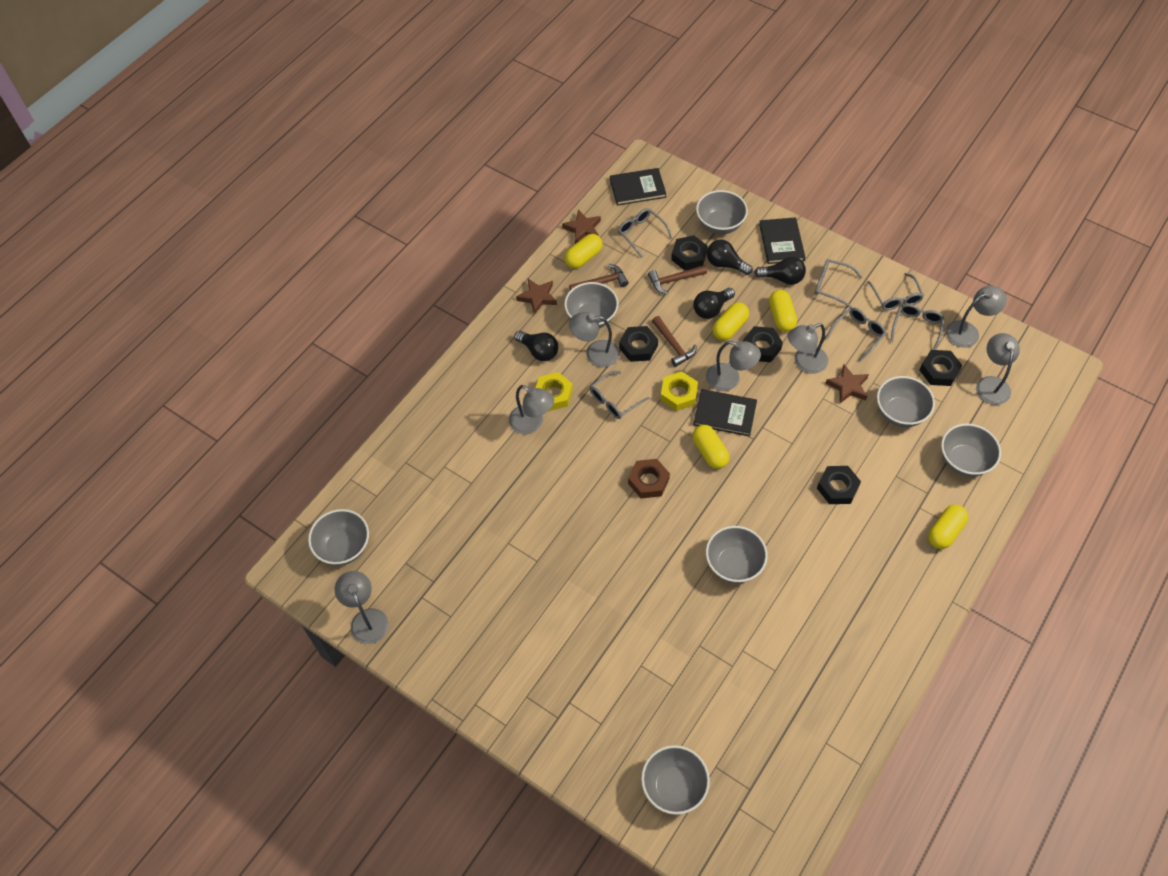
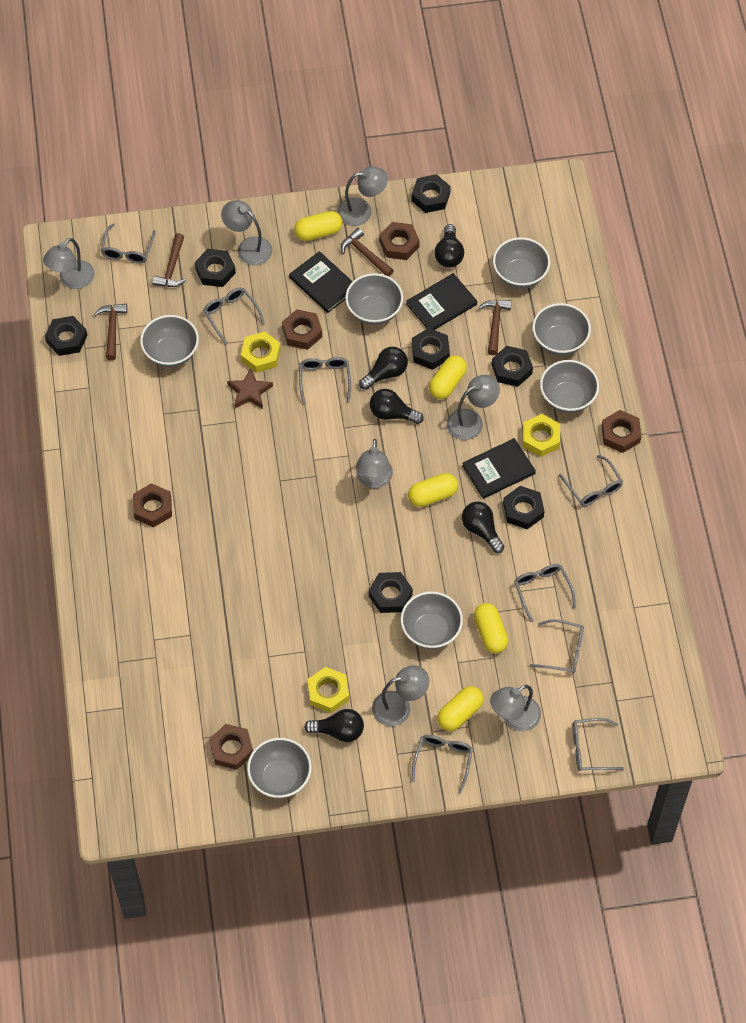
black light bulb: 4 -> 5
black nut: 5 -> 7
brown hammer: 3 -> 4
brown nut: 1 -> 5
brown star: 3 -> 1
grey glasses: 6 -> 8
yellow nut: 2 -> 3

